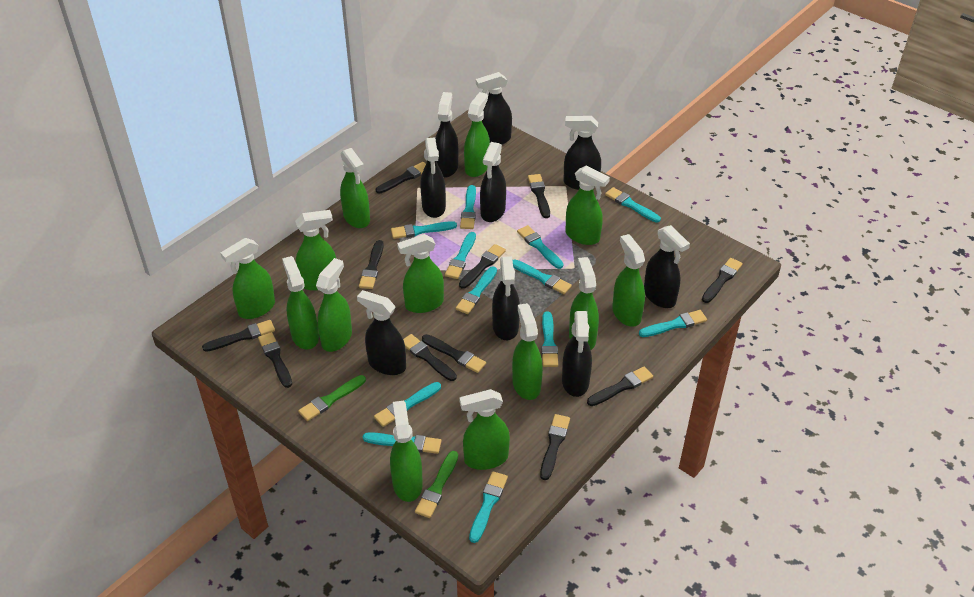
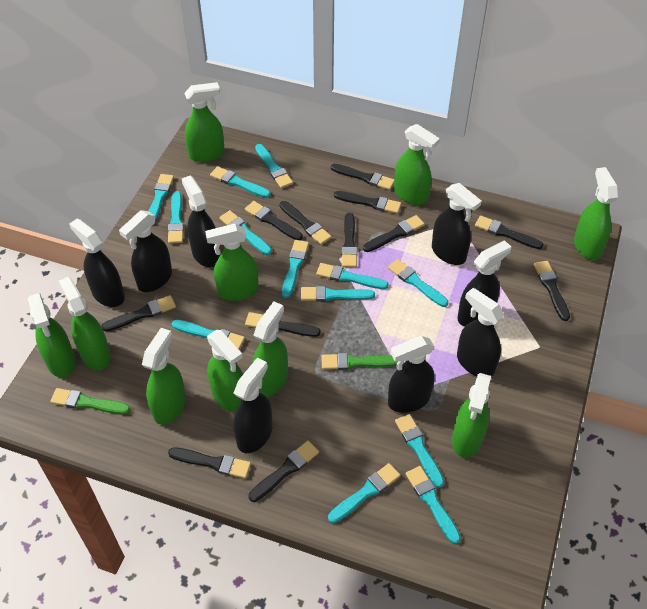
black brush: 11 -> 12
black spray bottle: 9 -> 8
green spray bottle: 13 -> 10
turquoise brush: 12 -> 13

